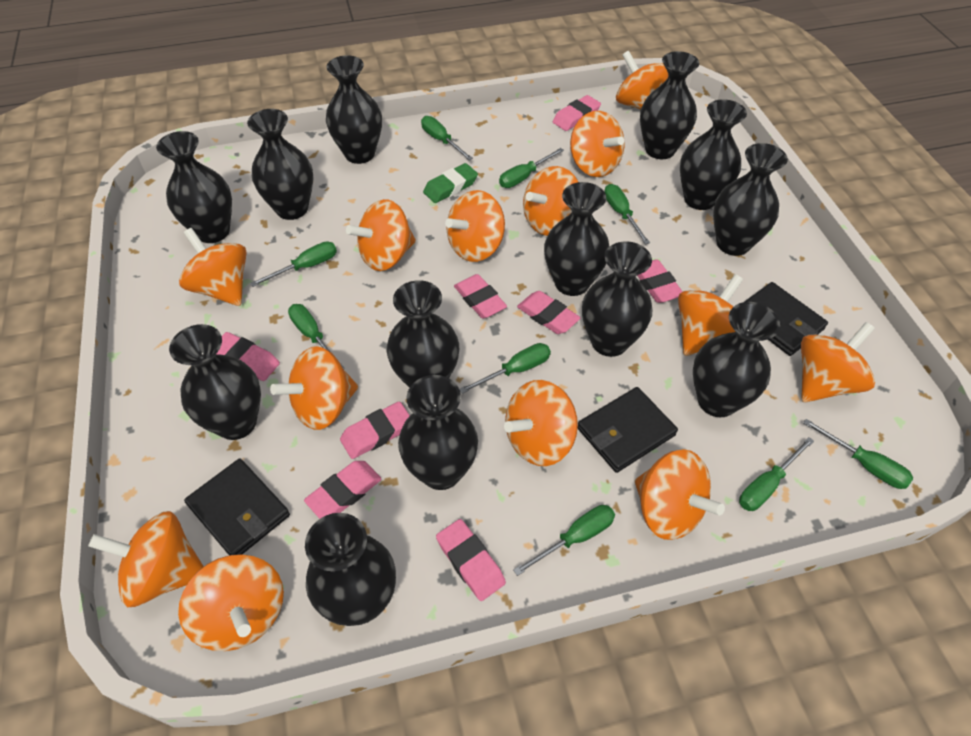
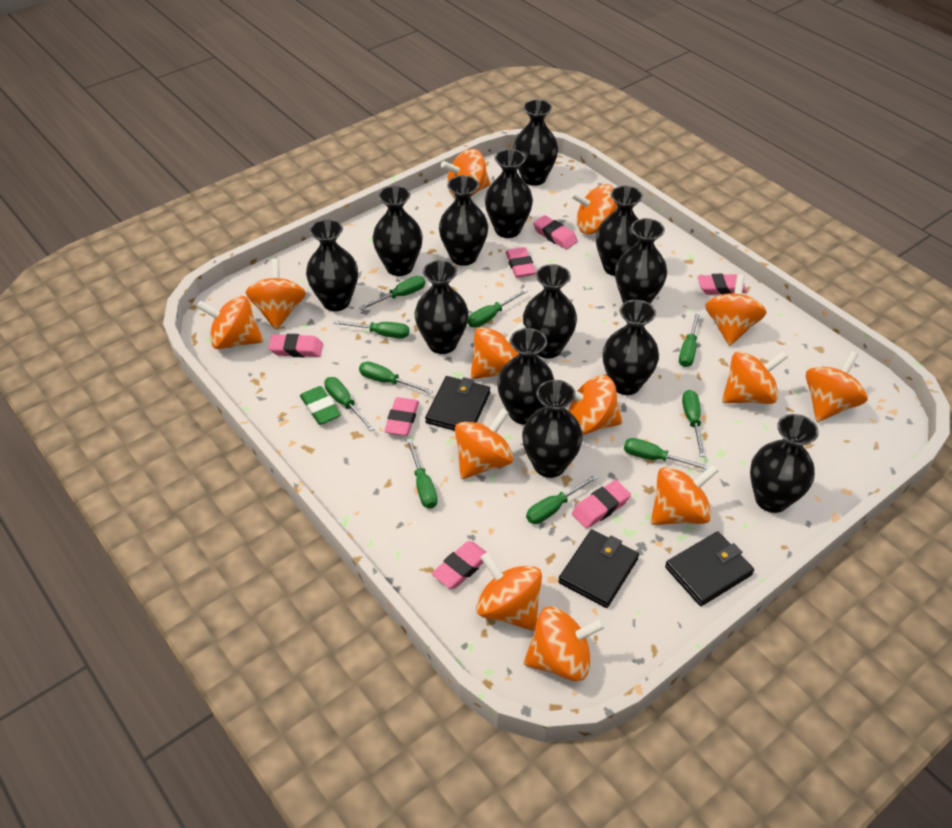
green screwdriver: 9 -> 10
pink eraser: 8 -> 7

